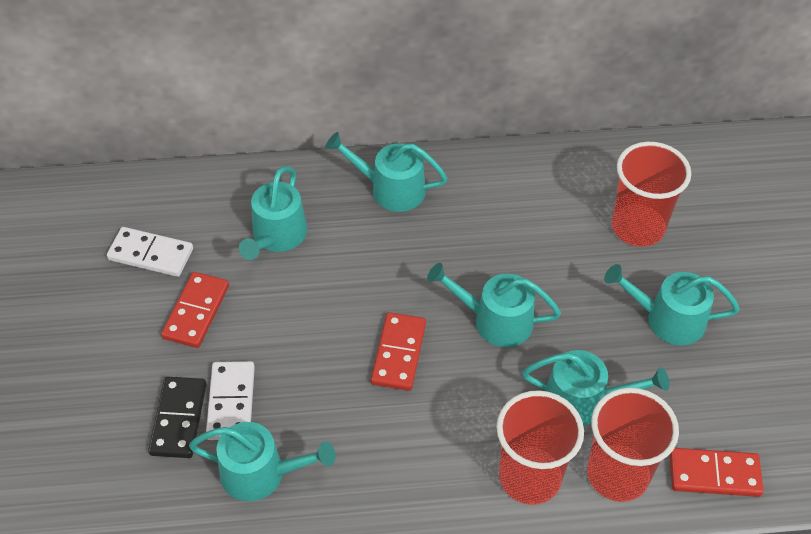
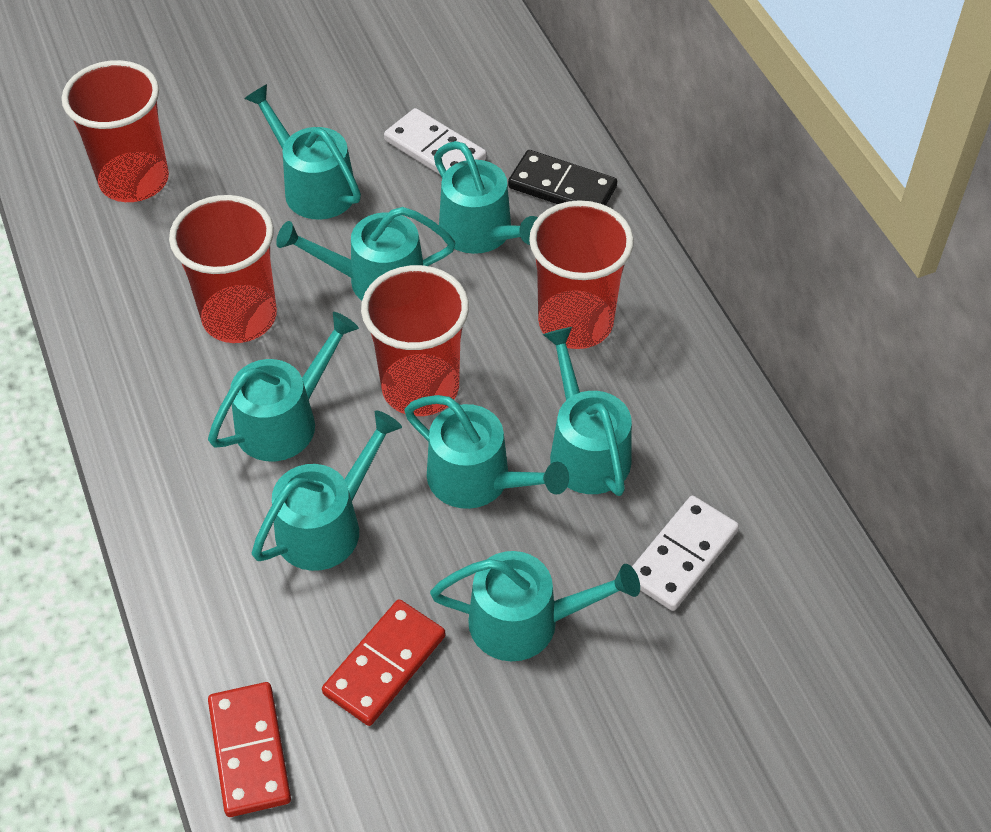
red cup: 3 -> 4
red domino: 3 -> 2
turquoise watering can: 6 -> 8

